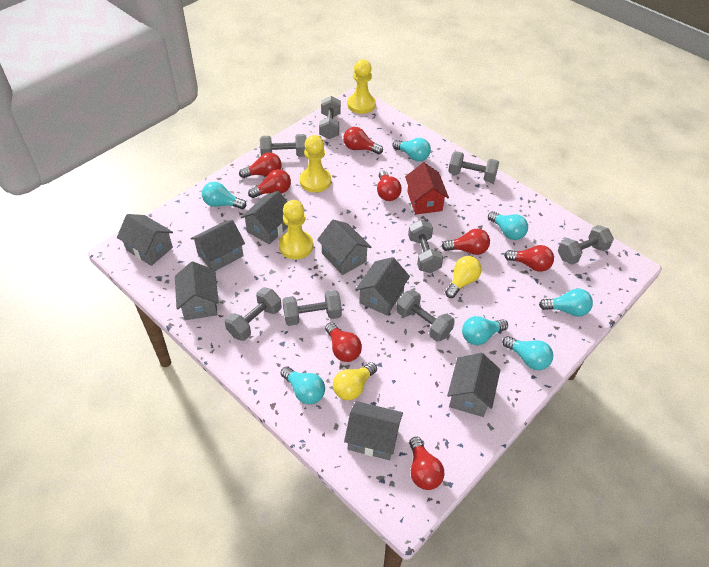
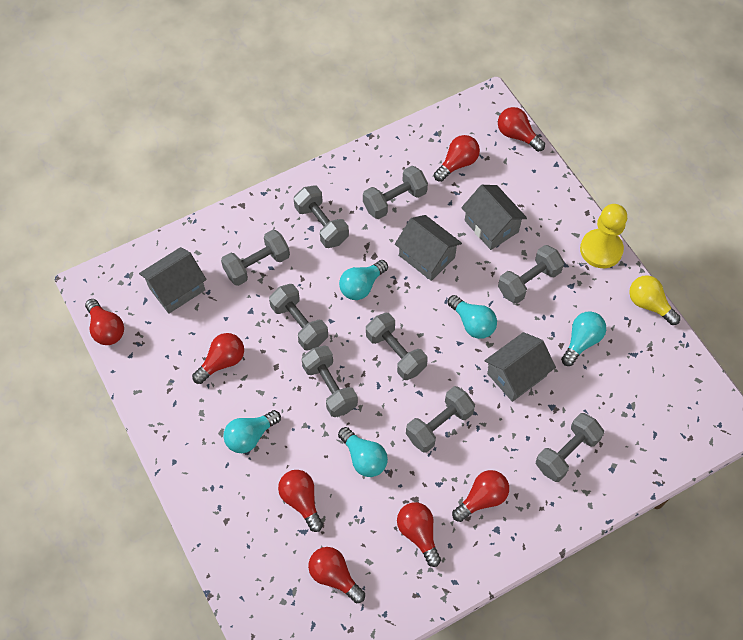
grey dumbbell: 8 -> 9
grey house: 8 -> 4
red house: 1 -> 0
turquoise light bulb: 7 -> 5
yellow light bulb: 2 -> 1
yellow pawn: 3 -> 1

